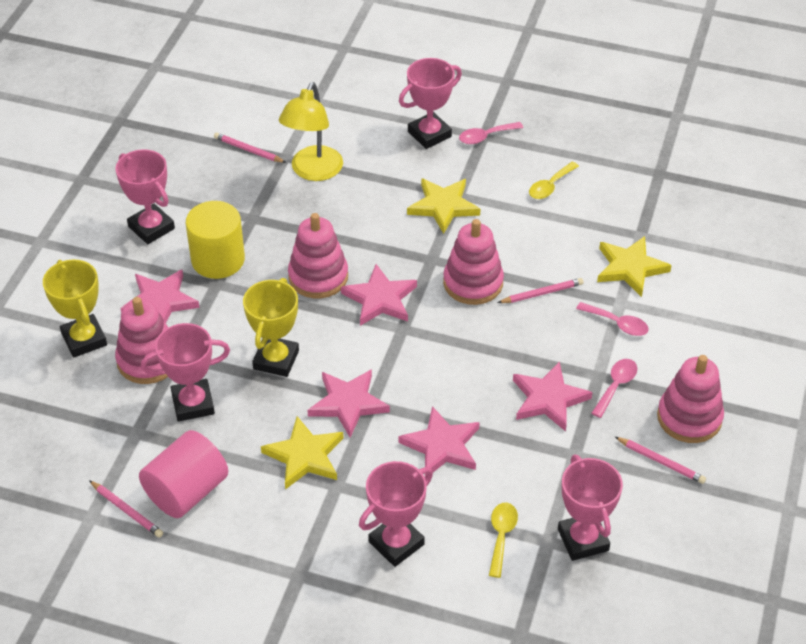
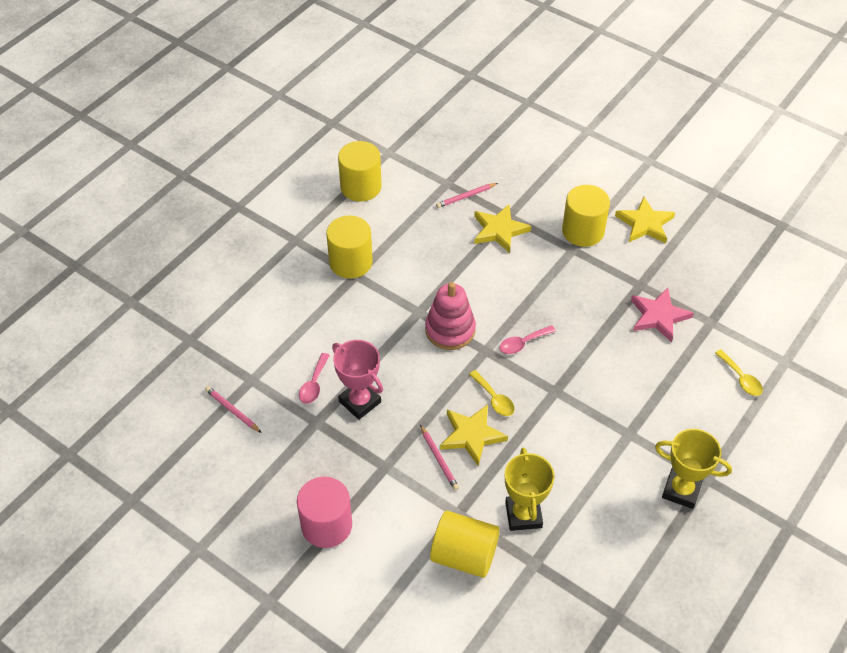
pink pencil: 4 -> 3
pink spoon: 3 -> 2
pink stacking toy: 4 -> 1
pink star: 5 -> 1
pink trophy: 5 -> 1
yellow cylinder: 1 -> 4
yellow lamp: 1 -> 0

